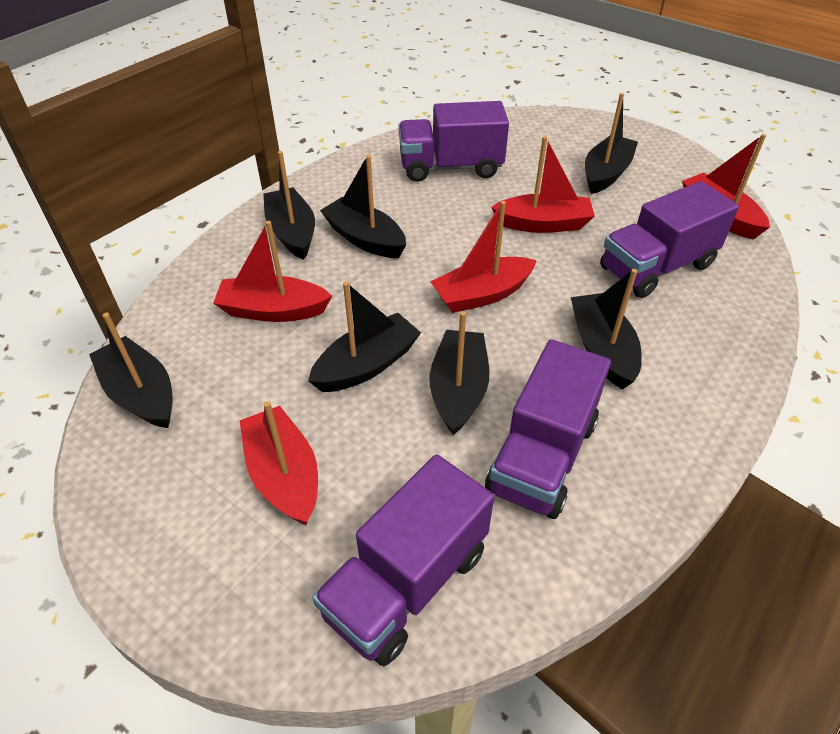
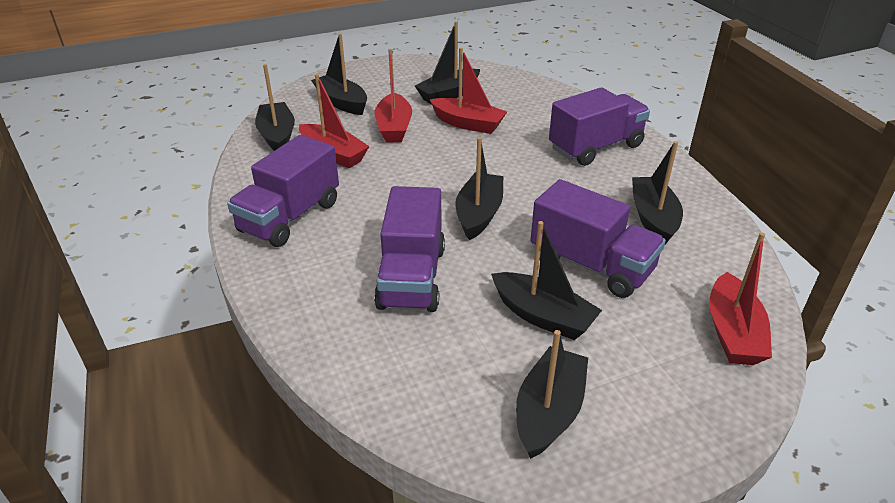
red boat: 5 -> 4

